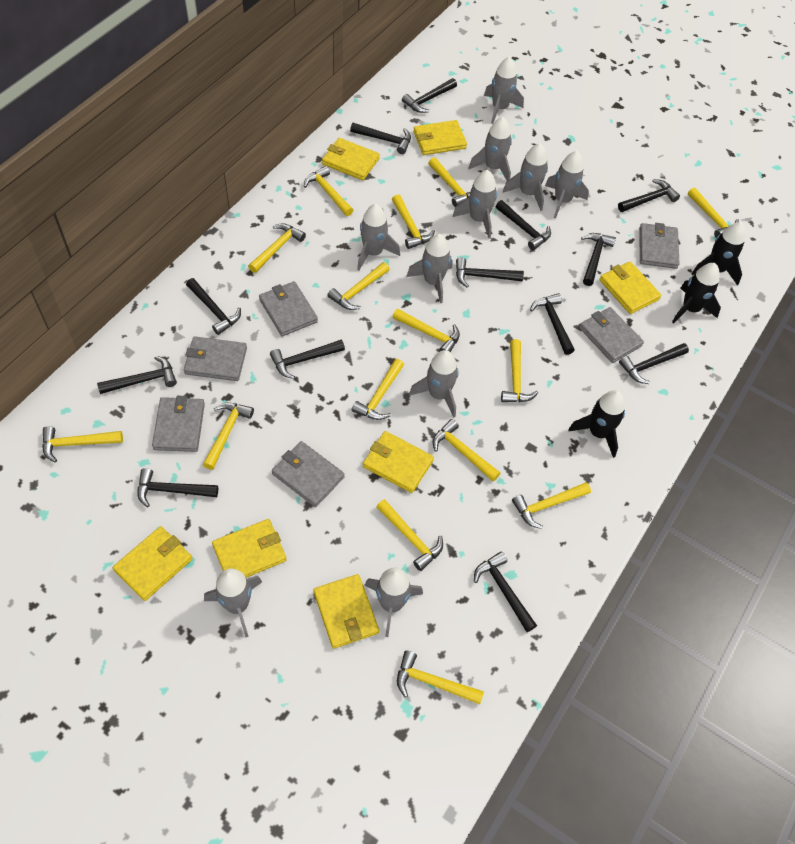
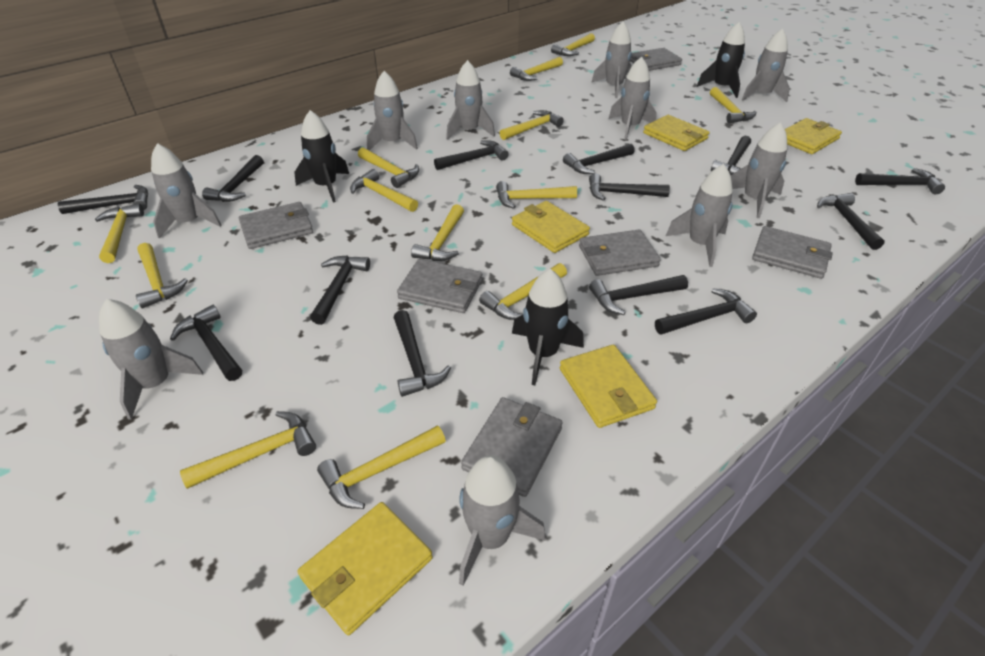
yellow hammer: 15 -> 13
yellow wallet: 7 -> 5

